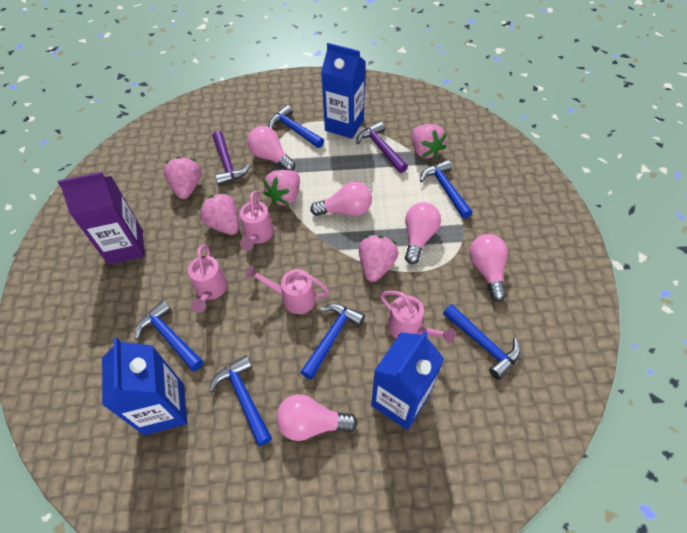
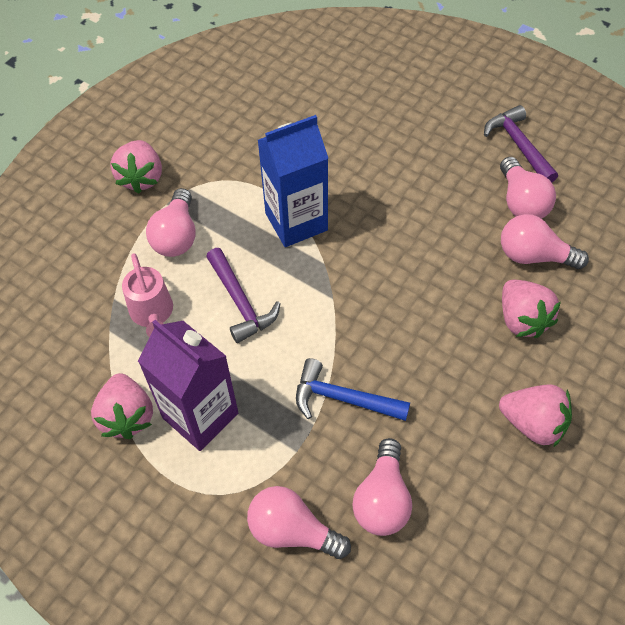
blue carton: 3 -> 1
blue hammer: 6 -> 1
pink strawberry: 5 -> 4
pink watering can: 4 -> 1

